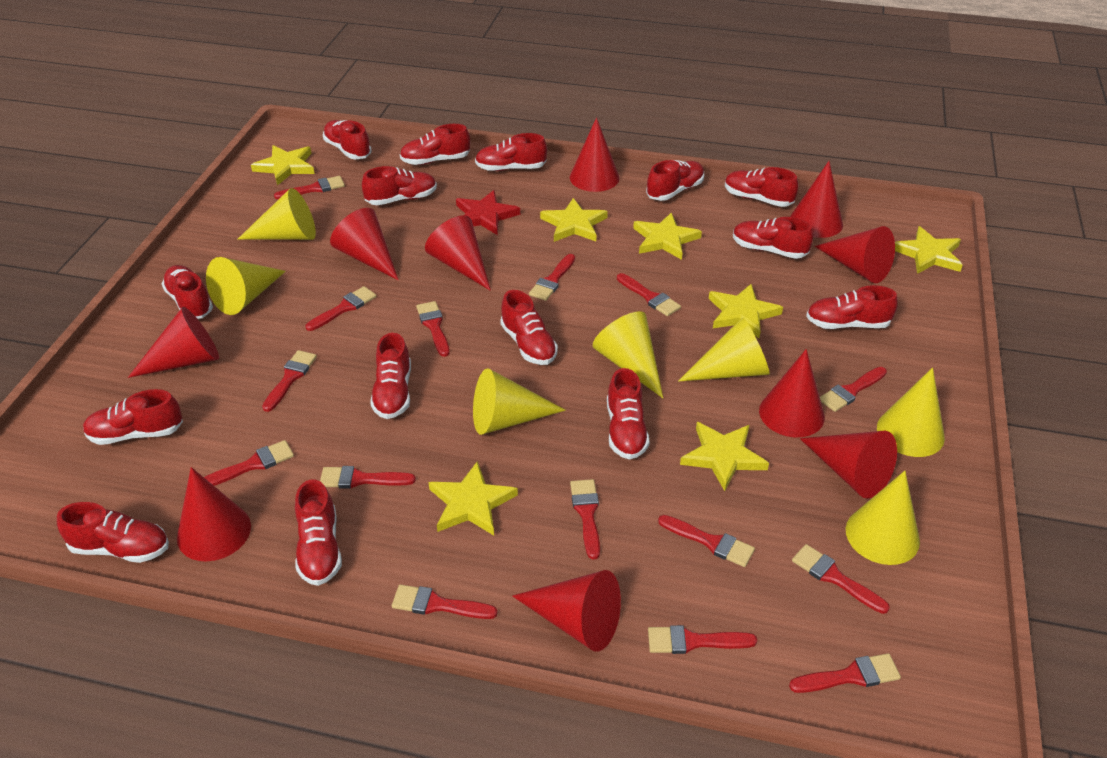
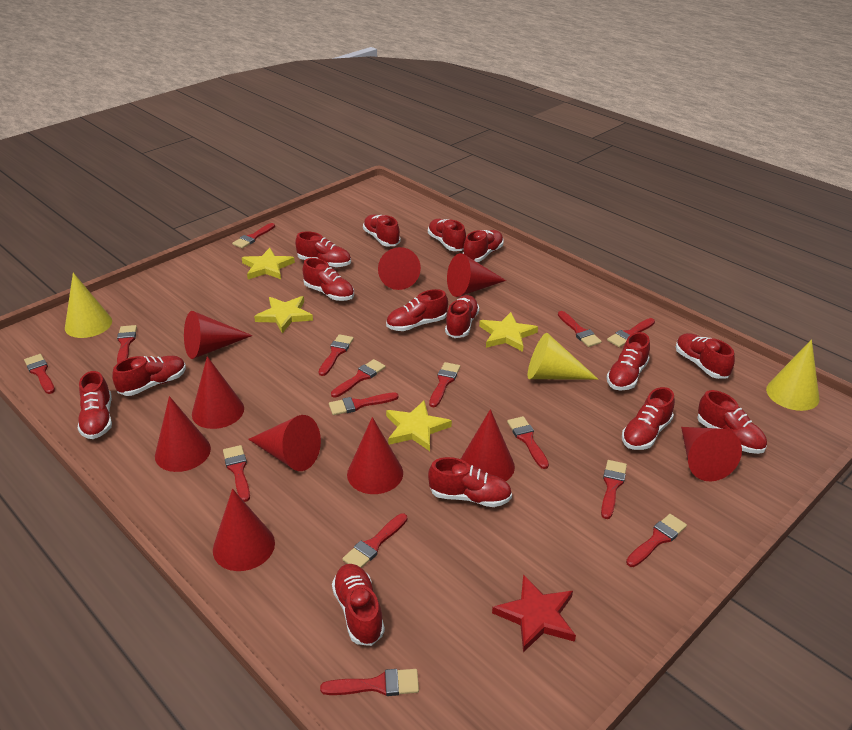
yellow cone: 7 -> 3
yellow star: 7 -> 4

